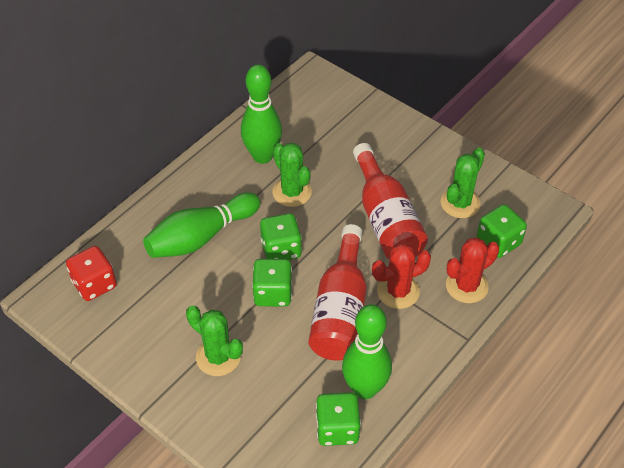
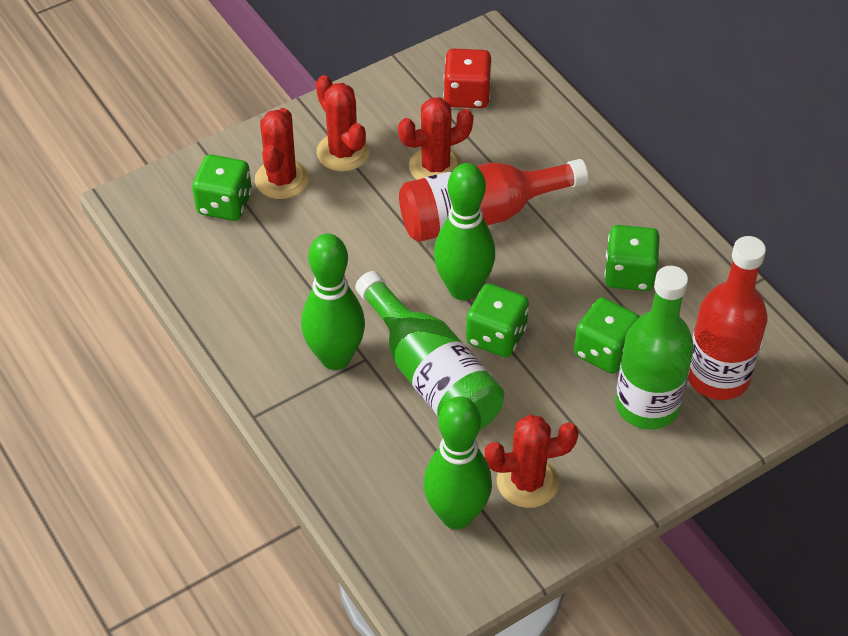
green bottle: 0 -> 2
green cactus: 3 -> 0
red cactus: 2 -> 4

